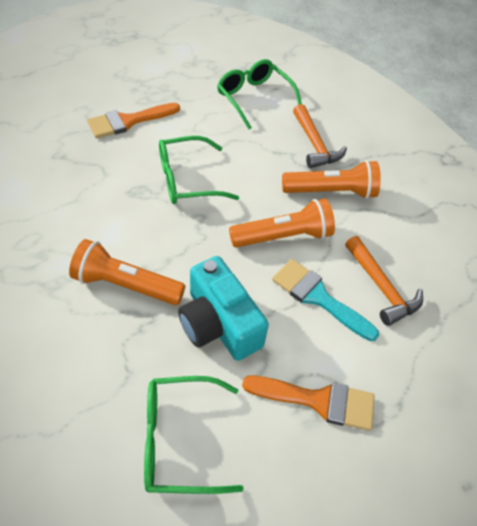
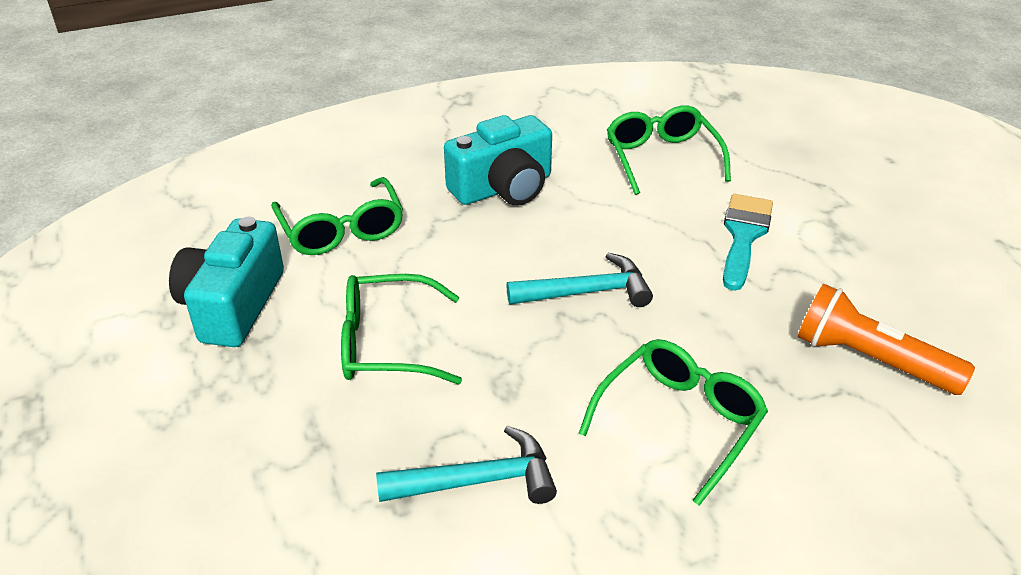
green glasses: 3 -> 4
orange brush: 2 -> 0
orange flashlight: 3 -> 1
orange hammer: 2 -> 0
turquoise camera: 1 -> 2
turquoise hammer: 0 -> 2

